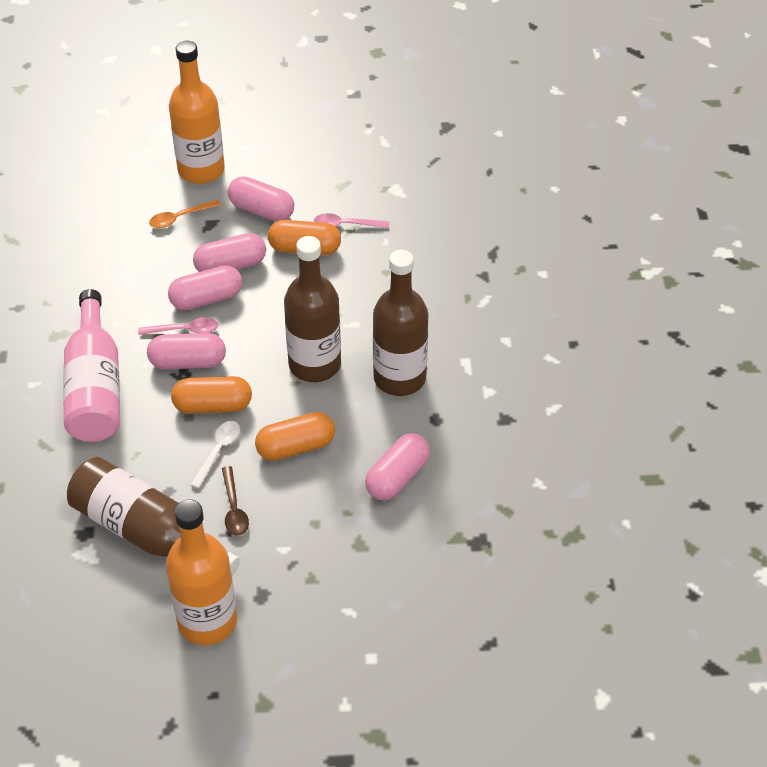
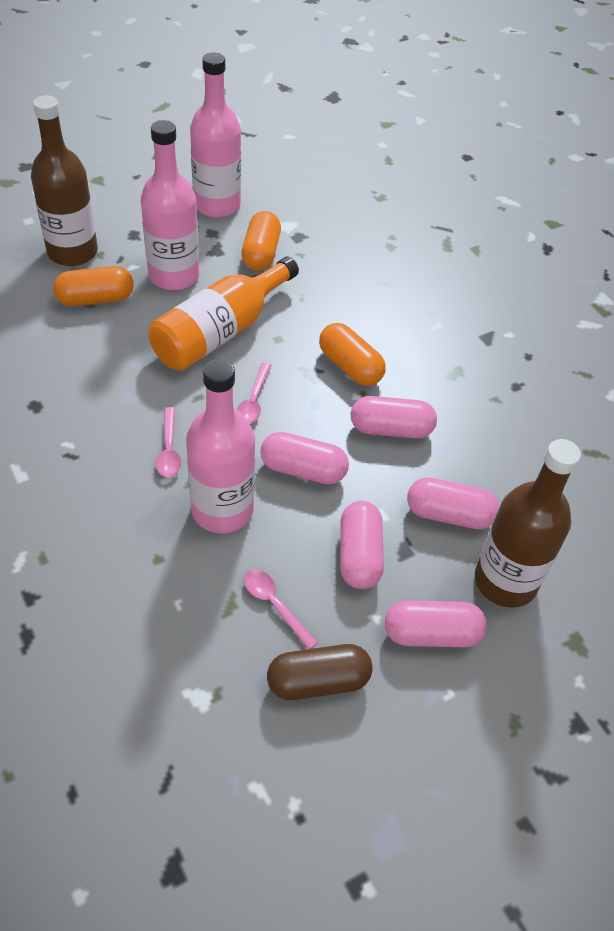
brown bottle: 3 -> 2
brown capsule: 0 -> 1
brown spoon: 1 -> 0
orange bottle: 2 -> 1
orange spoon: 1 -> 0
pink bottle: 1 -> 3
pink spoon: 2 -> 3
white spoon: 1 -> 0

